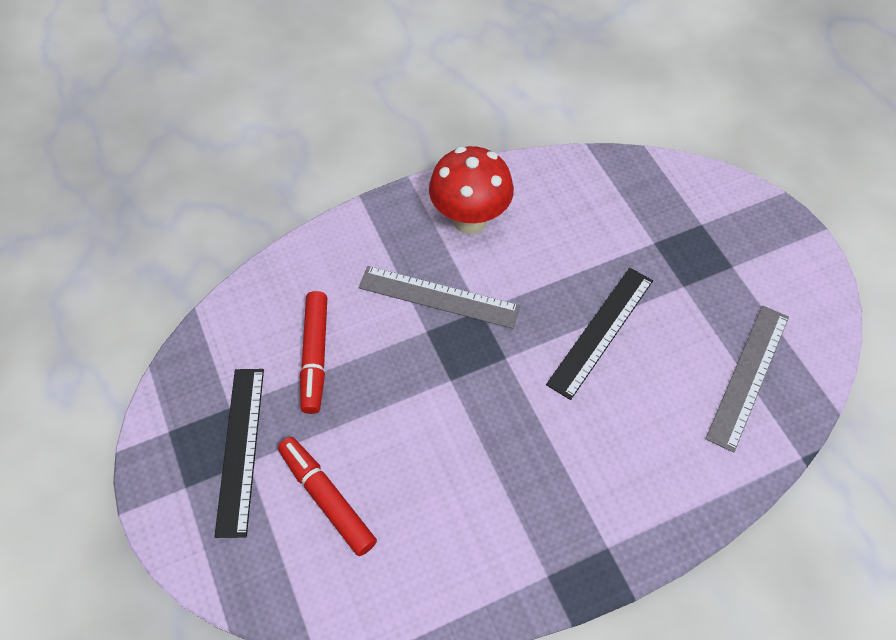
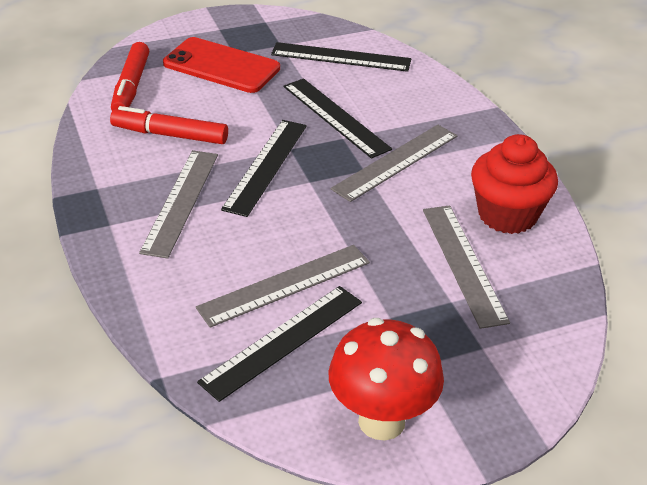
black ruler: 2 -> 4
grey ruler: 2 -> 4
red cupcake: 0 -> 1
red phone: 0 -> 1

